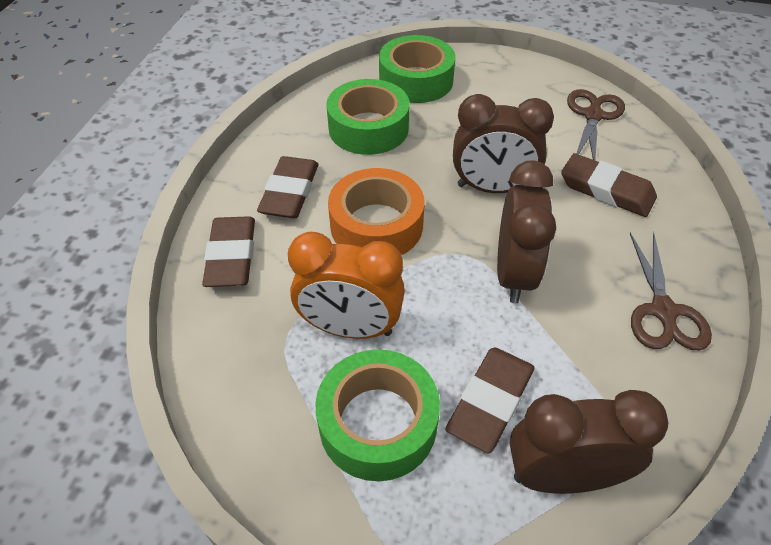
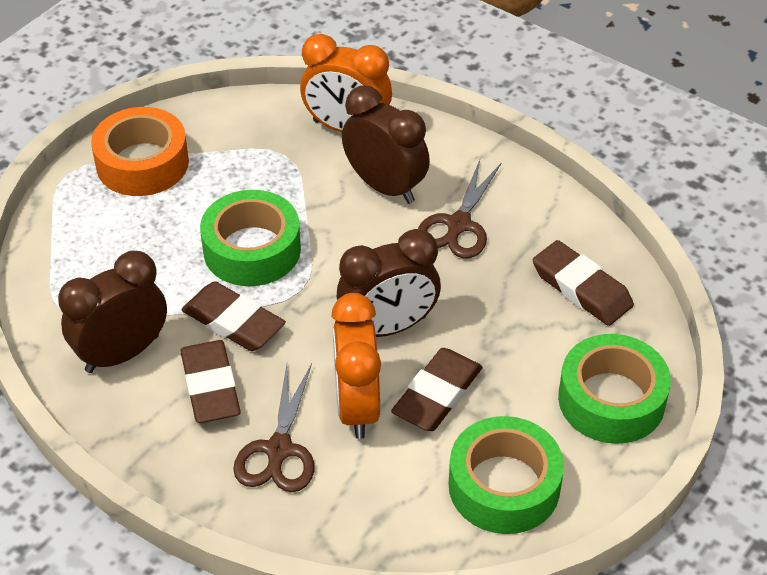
orange clock: 1 -> 2

